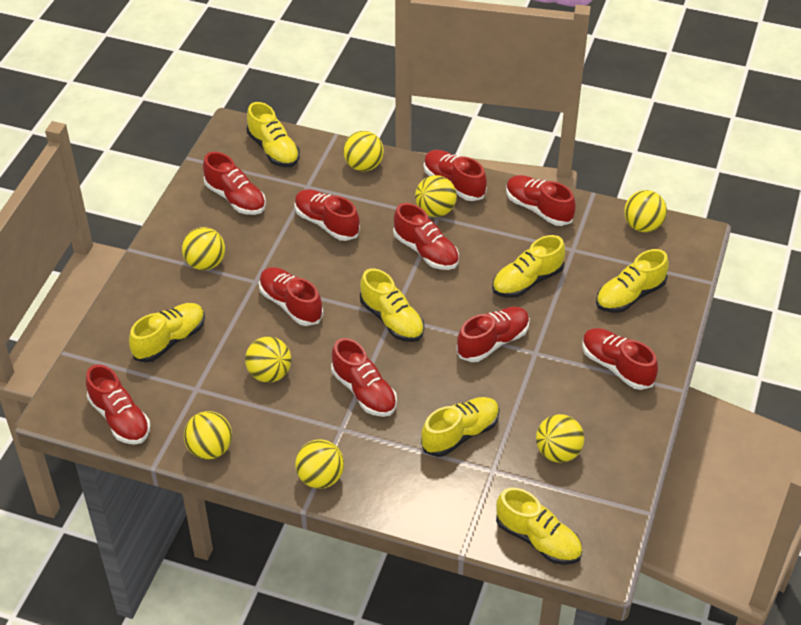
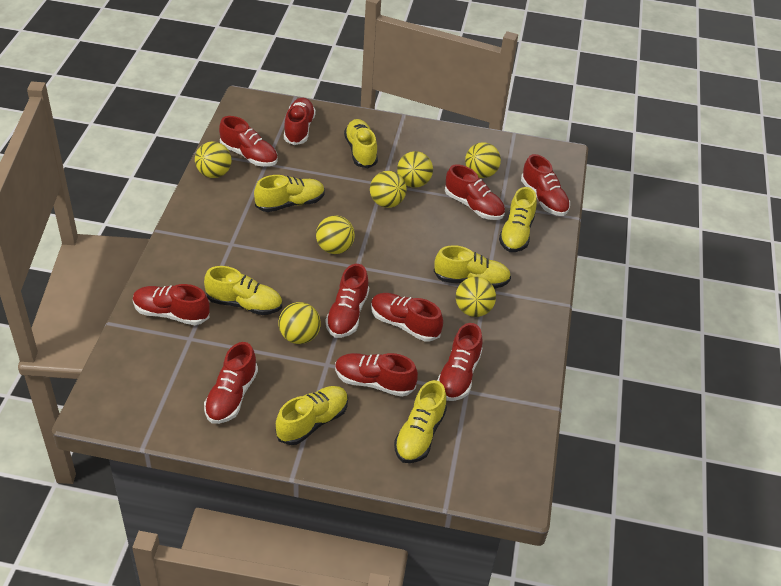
yellow ball: 8 -> 7

